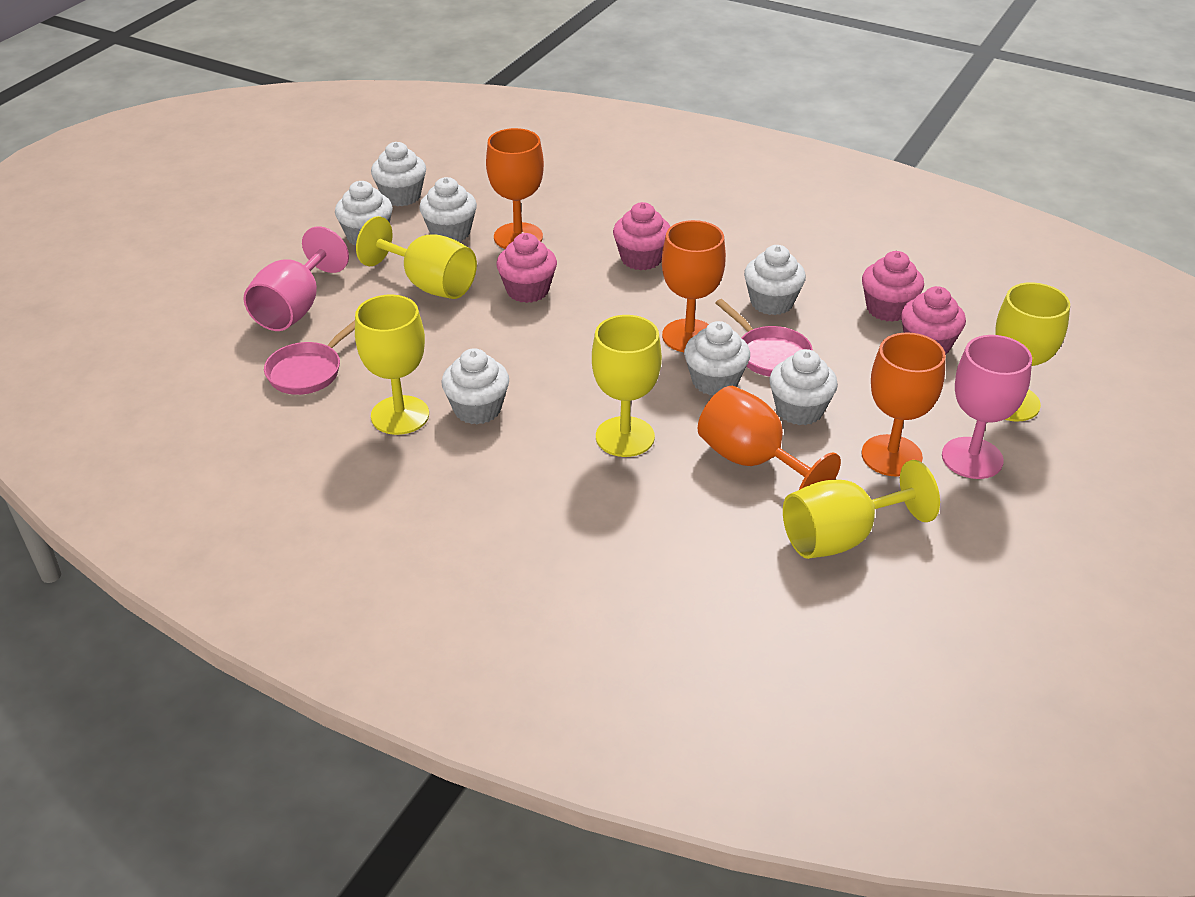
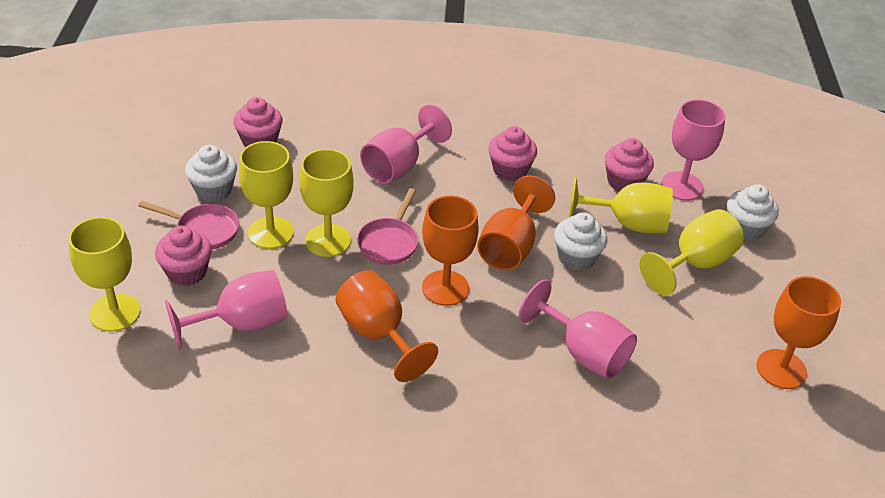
pink goblet: 2 -> 4
white cupcake: 7 -> 3

